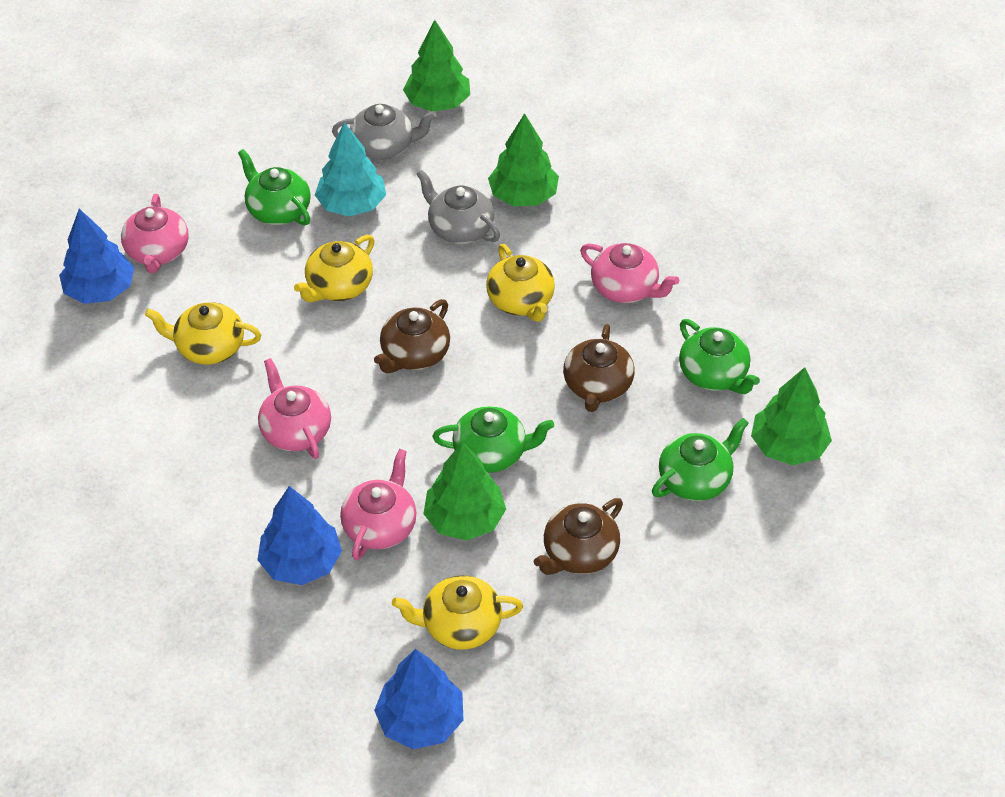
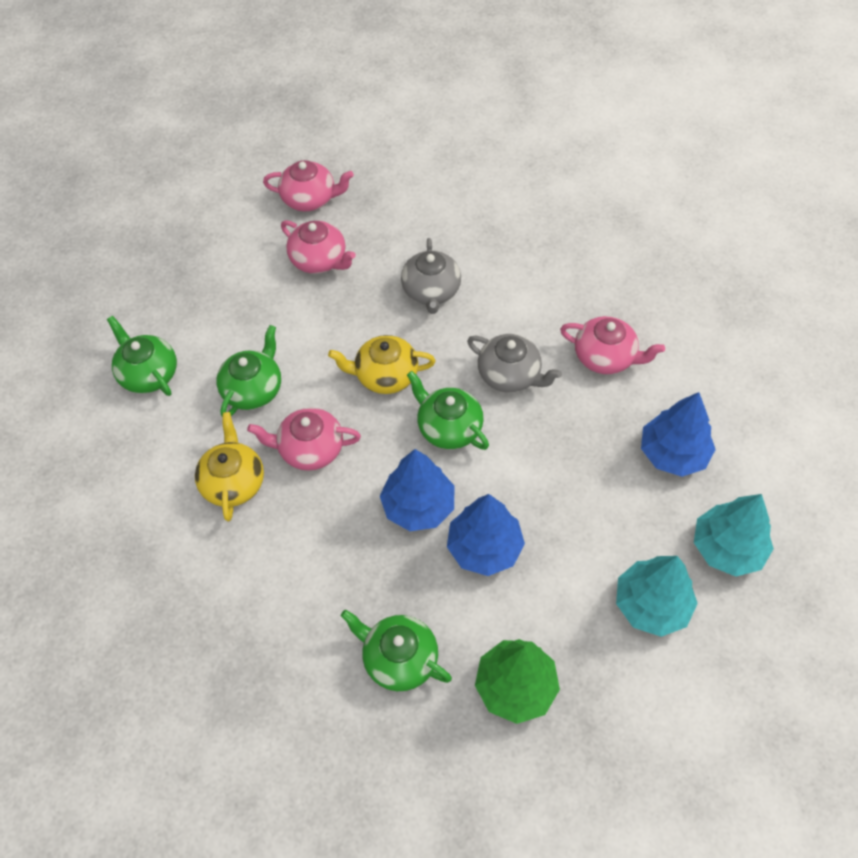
brown teapot: 3 -> 0
green tree: 4 -> 1
turquoise tree: 1 -> 2
yellow teapot: 4 -> 2

